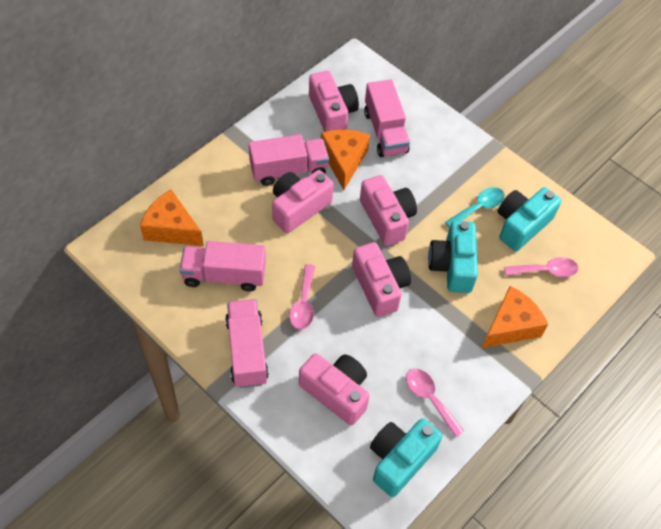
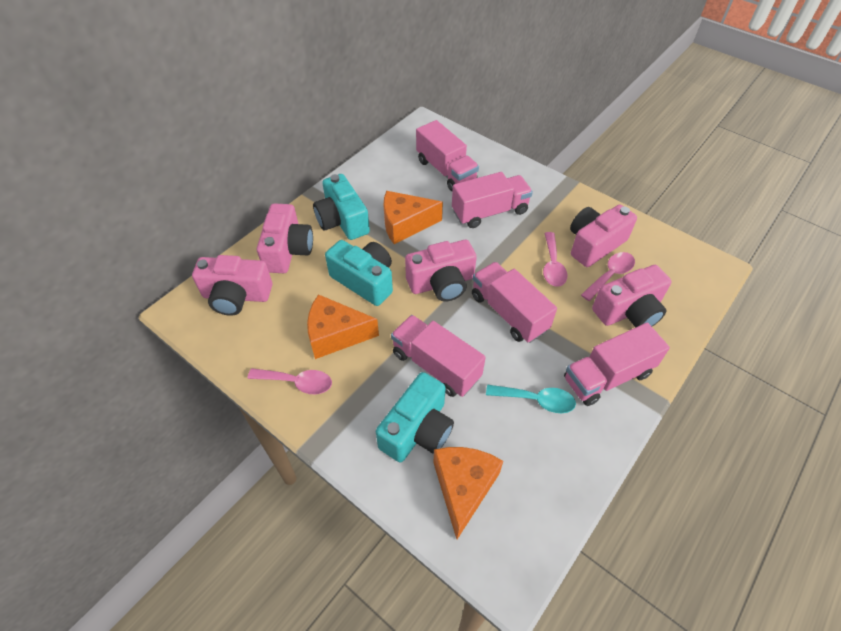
pink truck: 4 -> 5

